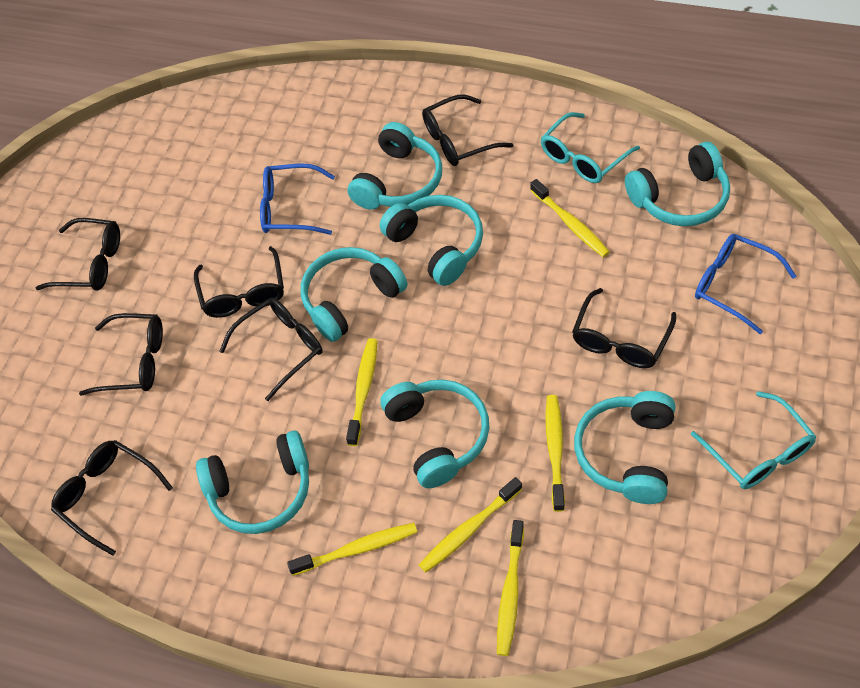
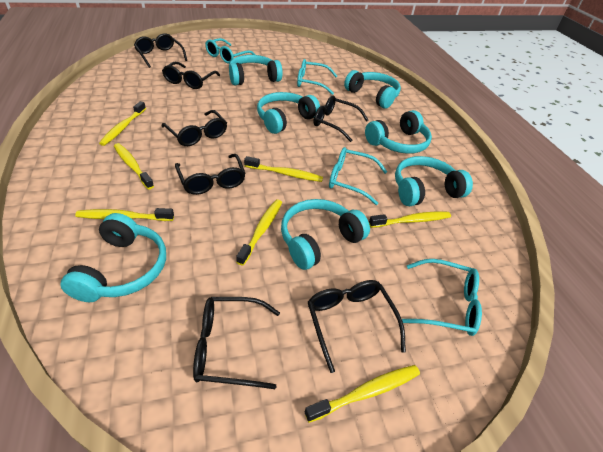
blue glasses: 2 -> 0
turquoise glasses: 2 -> 4
yellow toothbrush: 6 -> 7

